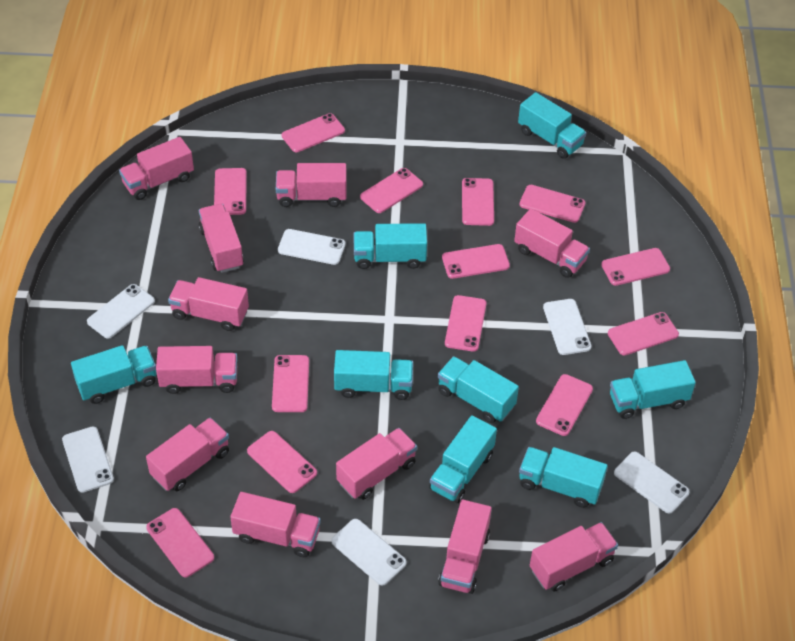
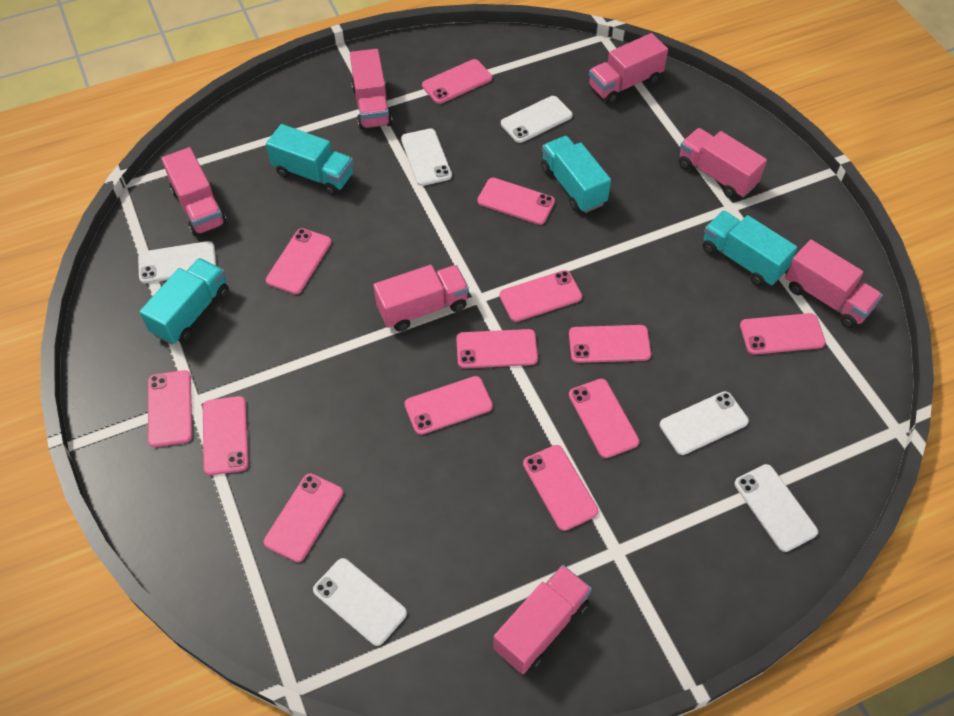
pink truck: 11 -> 7
turquoise truck: 8 -> 4

